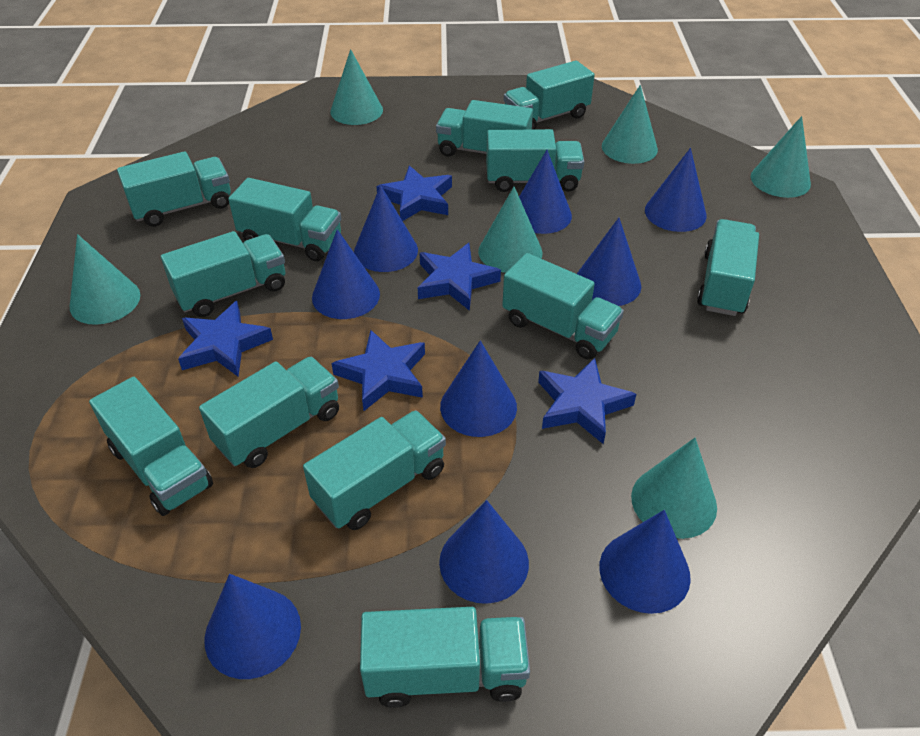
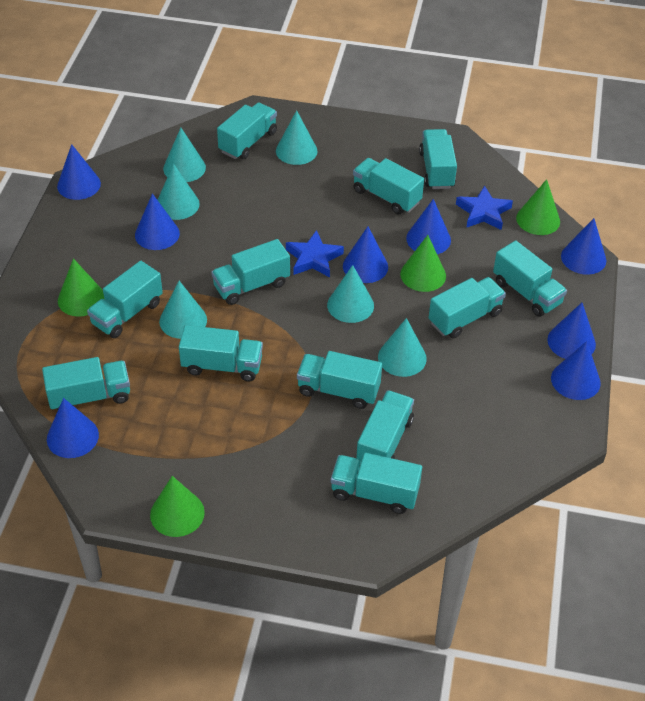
blue cone: 9 -> 8
blue star: 5 -> 2
green cone: 0 -> 4

